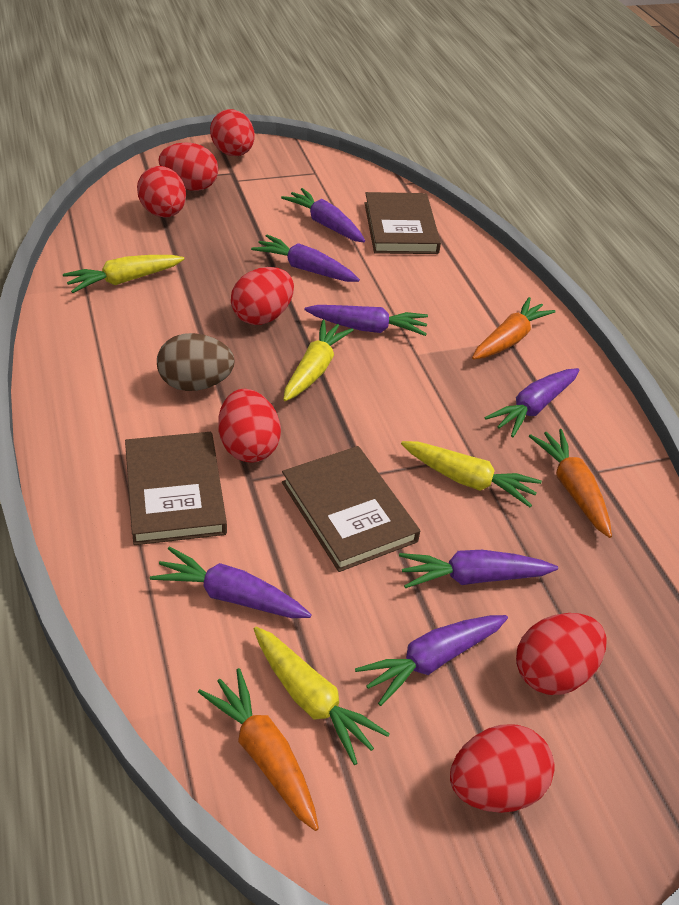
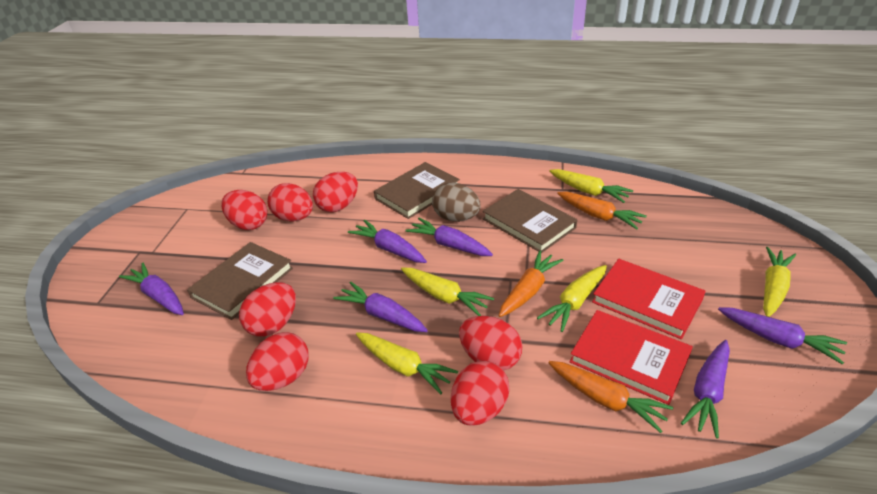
purple carrot: 7 -> 6
red book: 0 -> 2
yellow carrot: 4 -> 5

